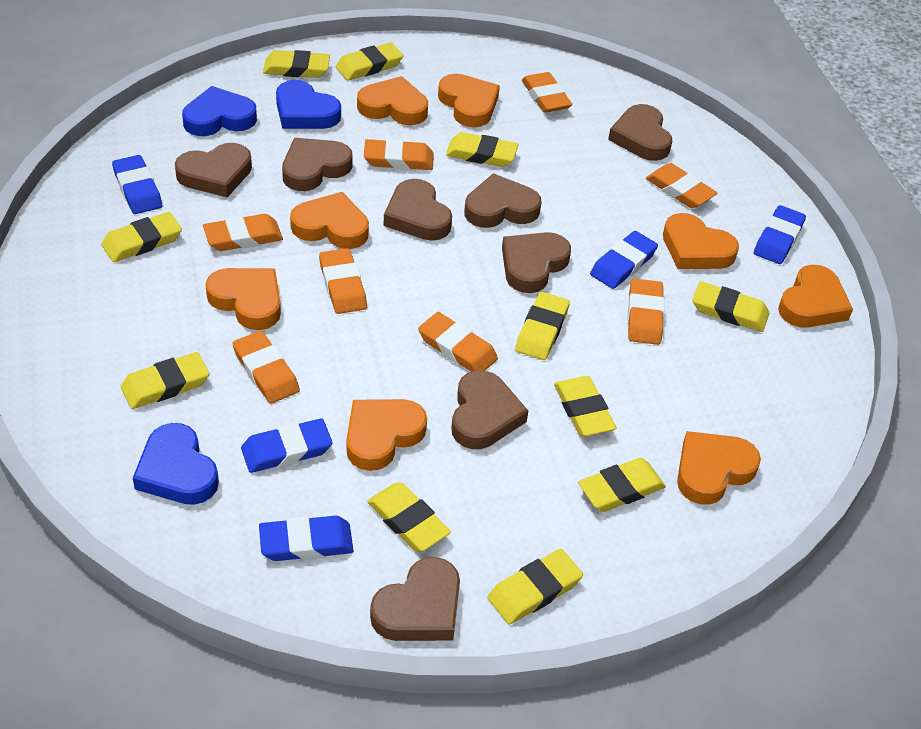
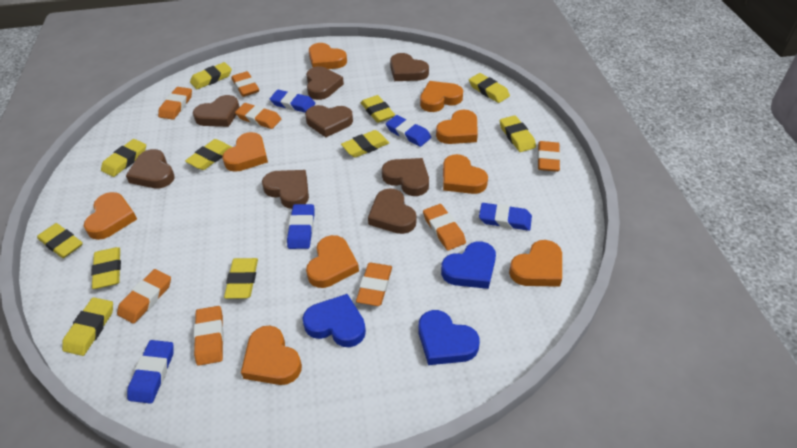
orange heart: 8 -> 9

